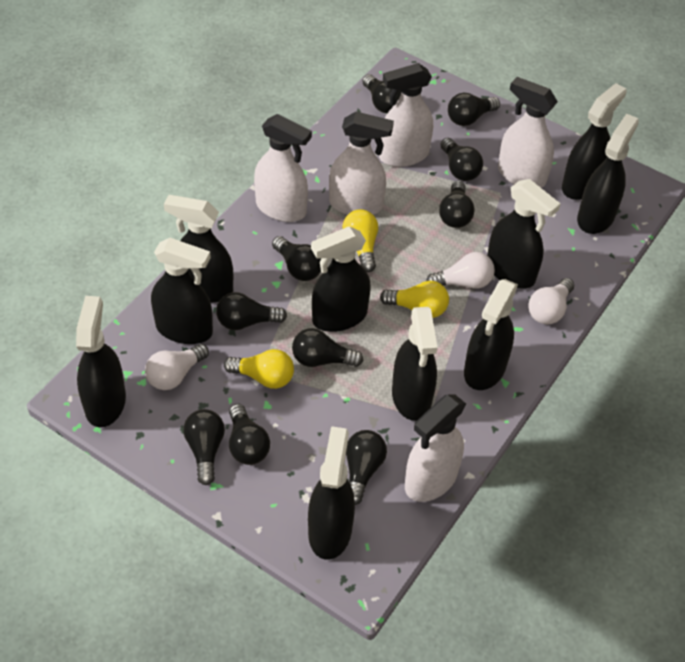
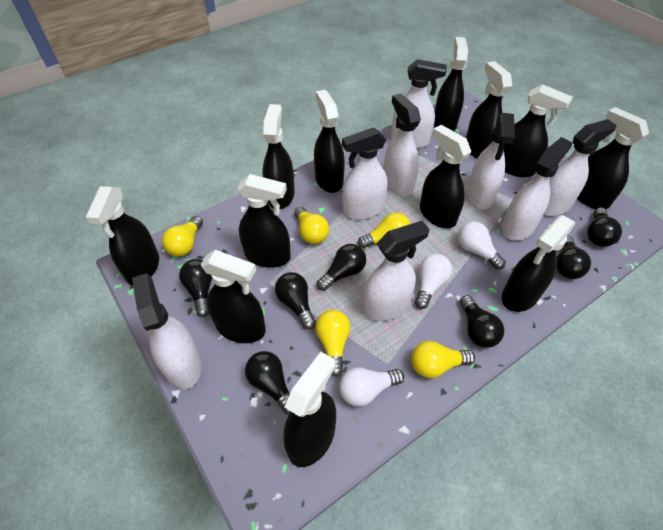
black light bulb: 10 -> 7
black spray bottle: 10 -> 12
white spray bottle: 5 -> 8
yellow light bulb: 3 -> 5

